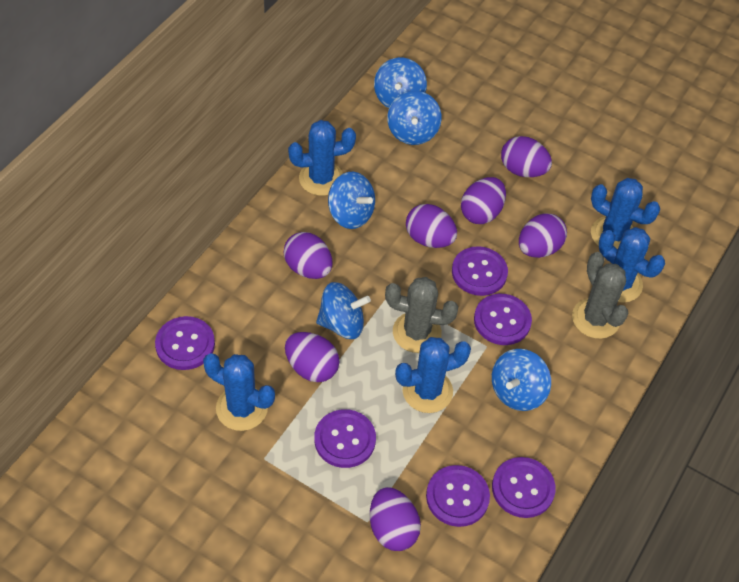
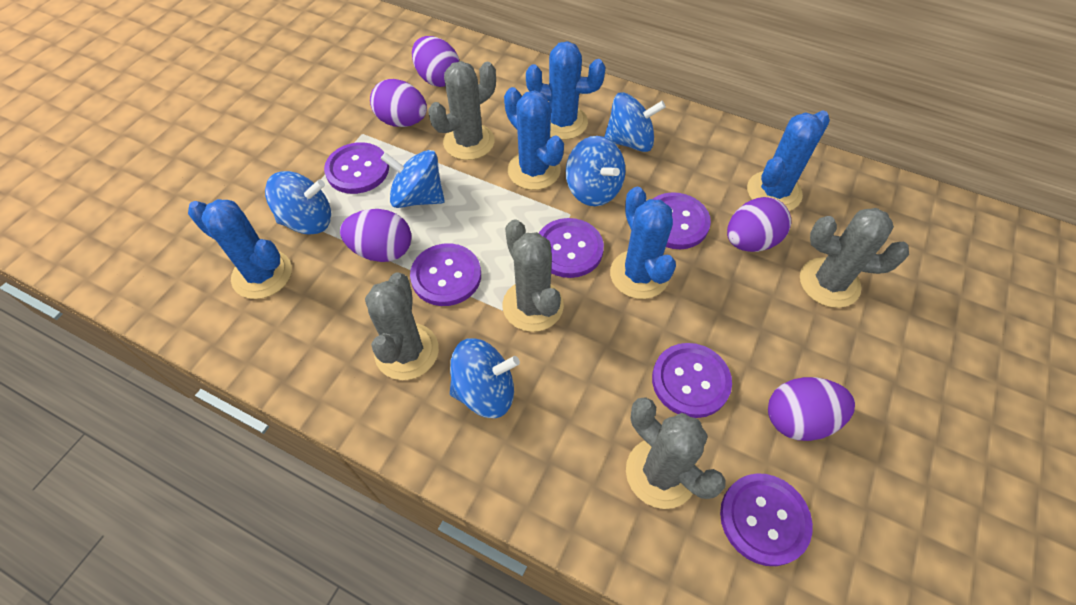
grey cactus: 2 -> 5
purple egg: 7 -> 5

